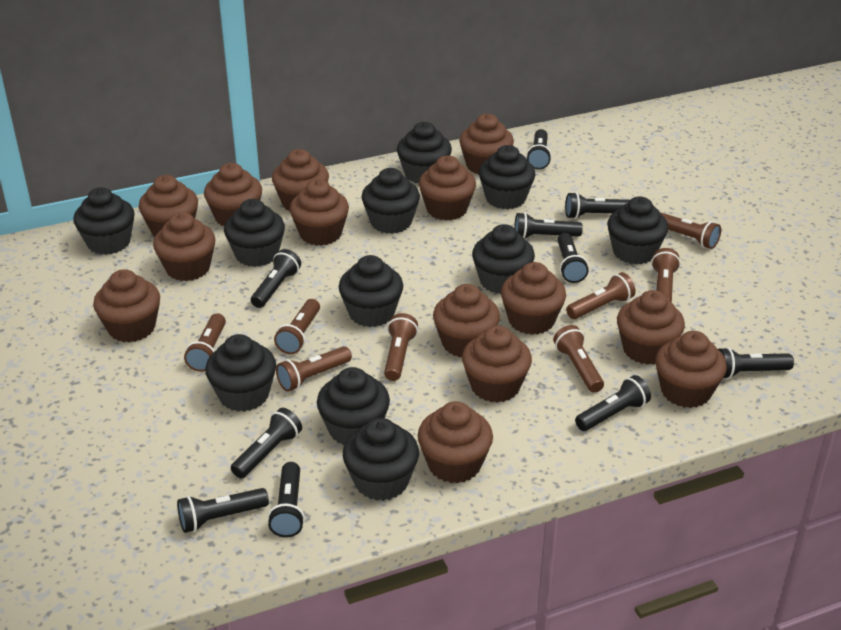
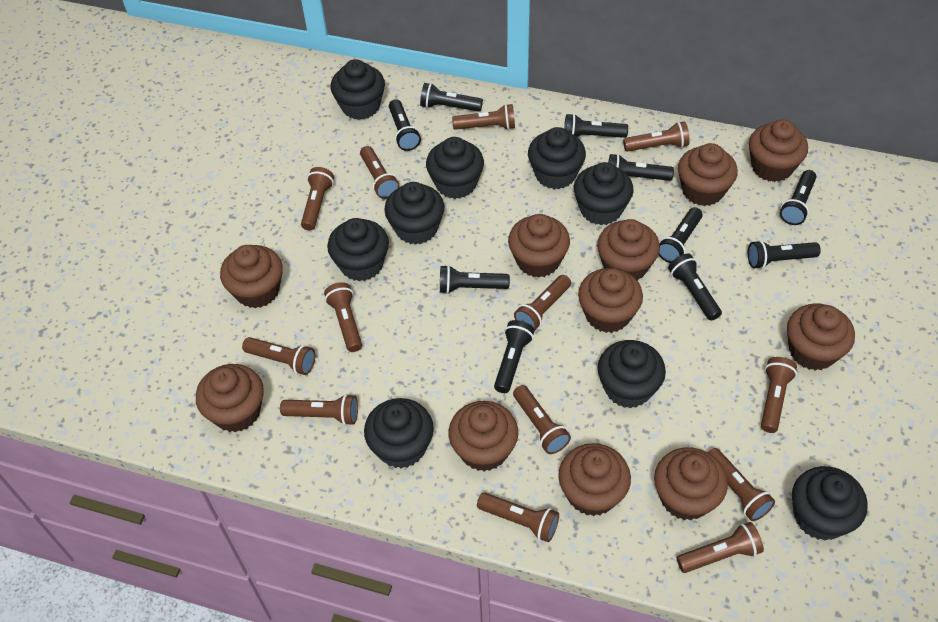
black cupcake: 11 -> 9
brown cupcake: 14 -> 11
brown flashlight: 8 -> 13

